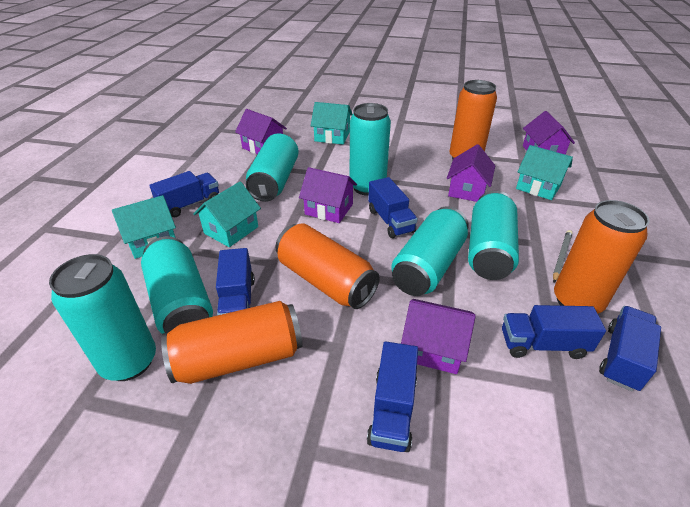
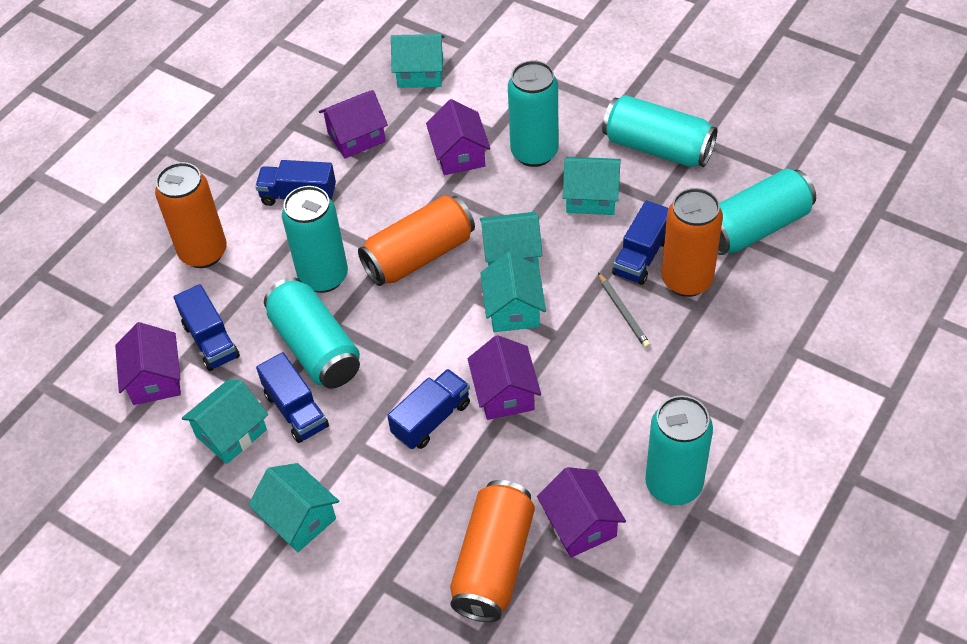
blue truck: 6 -> 5
turquoise house: 4 -> 6

